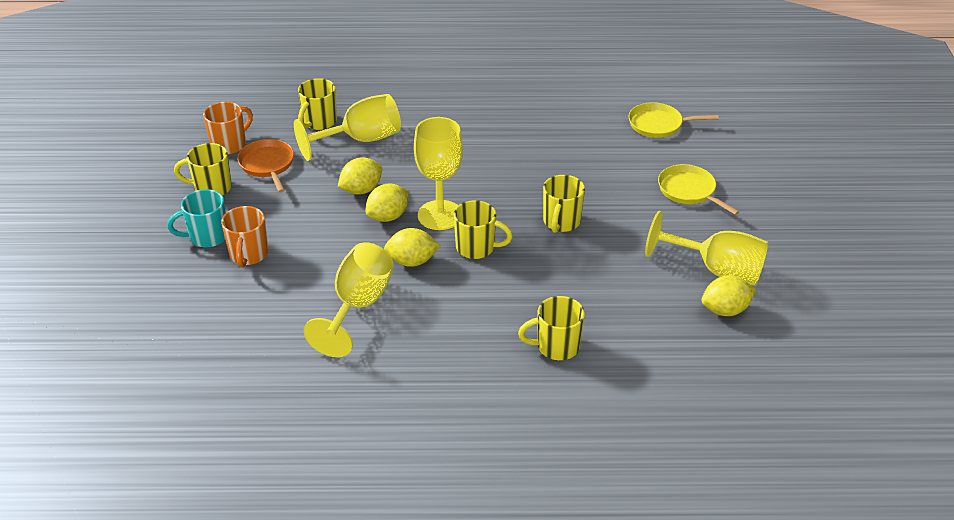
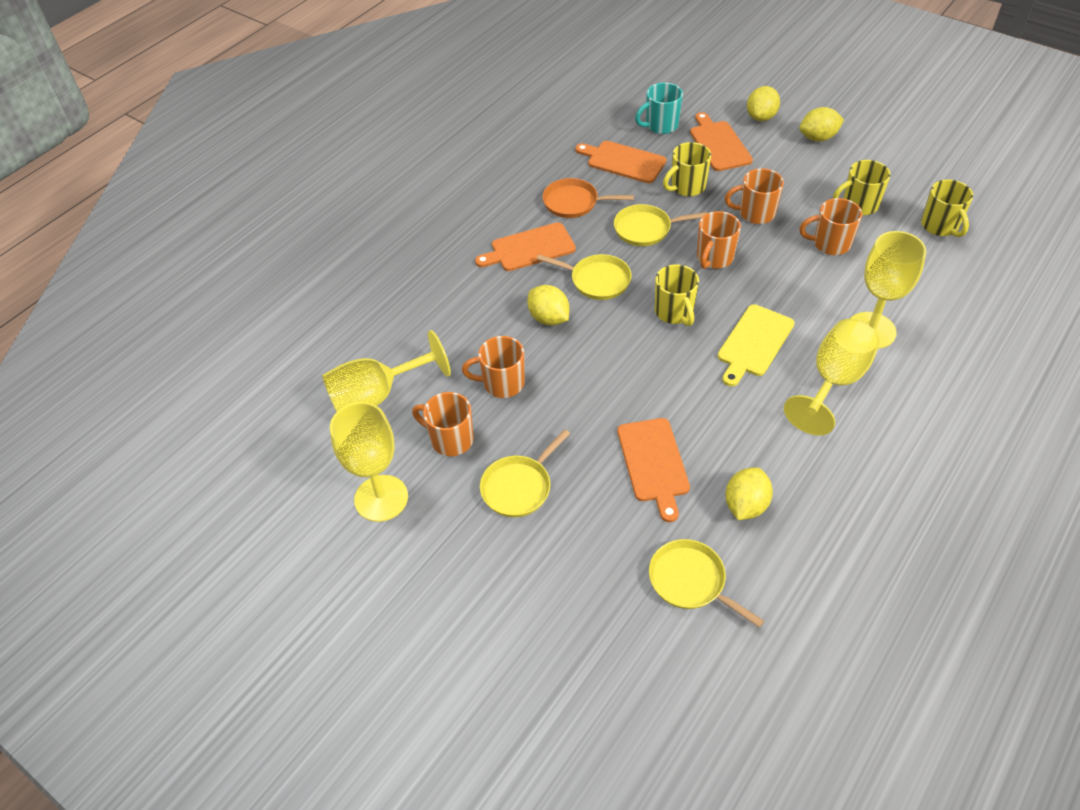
orange cutting board: 0 -> 4
orange mug: 2 -> 5
yellow cutting board: 0 -> 1
yellow mug: 5 -> 4
yellow pan: 2 -> 4

